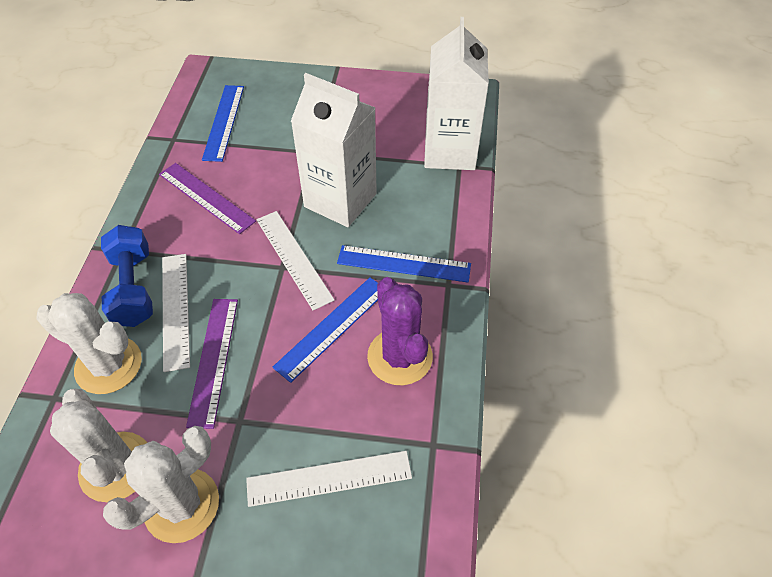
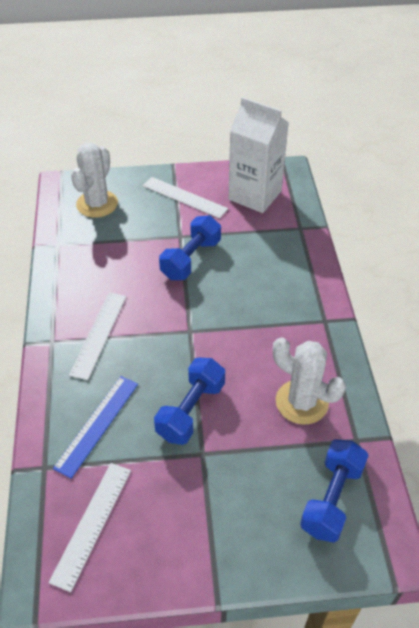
blue dumbbell: 1 -> 3
blue ruler: 3 -> 1
purple cactus: 1 -> 0
purple ruler: 2 -> 0
white cactus: 3 -> 2
white carton: 2 -> 1

